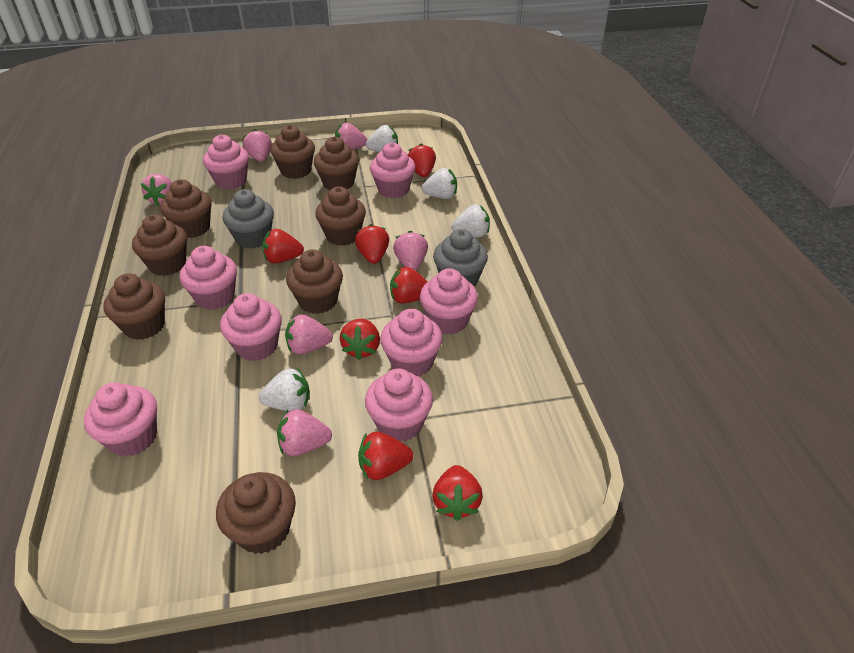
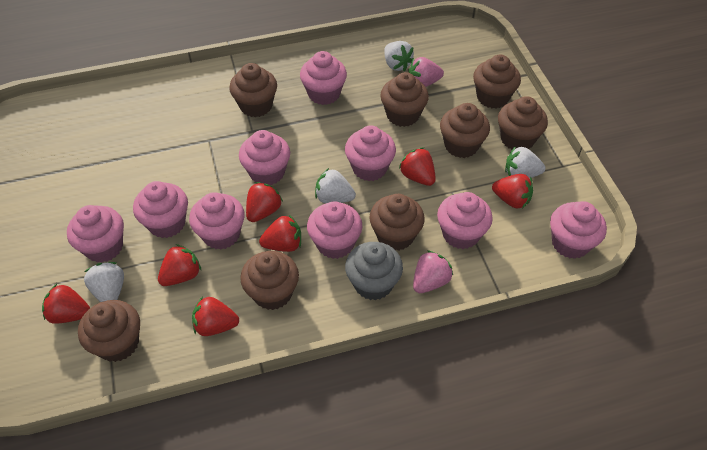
grey cupcake: 2 -> 1
pink cupcake: 8 -> 9
pink strawberry: 6 -> 2

